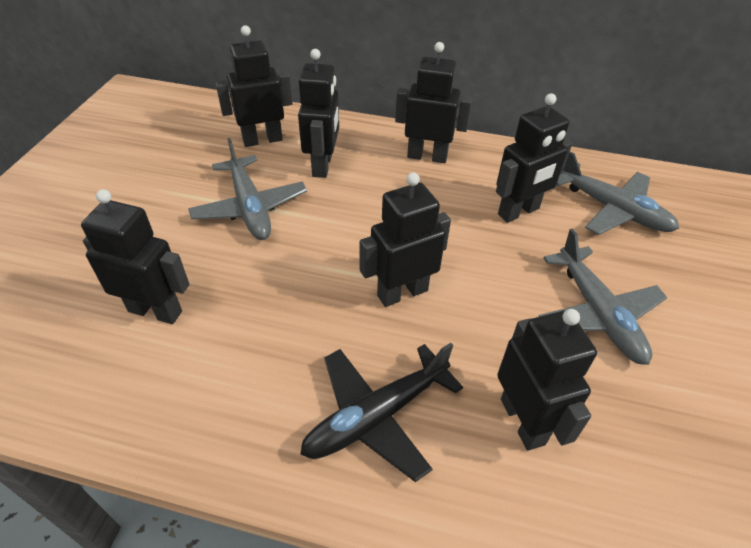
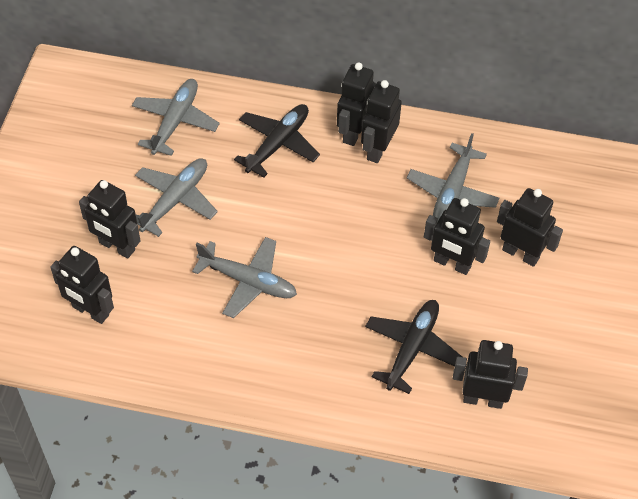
black plane: 1 -> 2
grey plane: 3 -> 4

